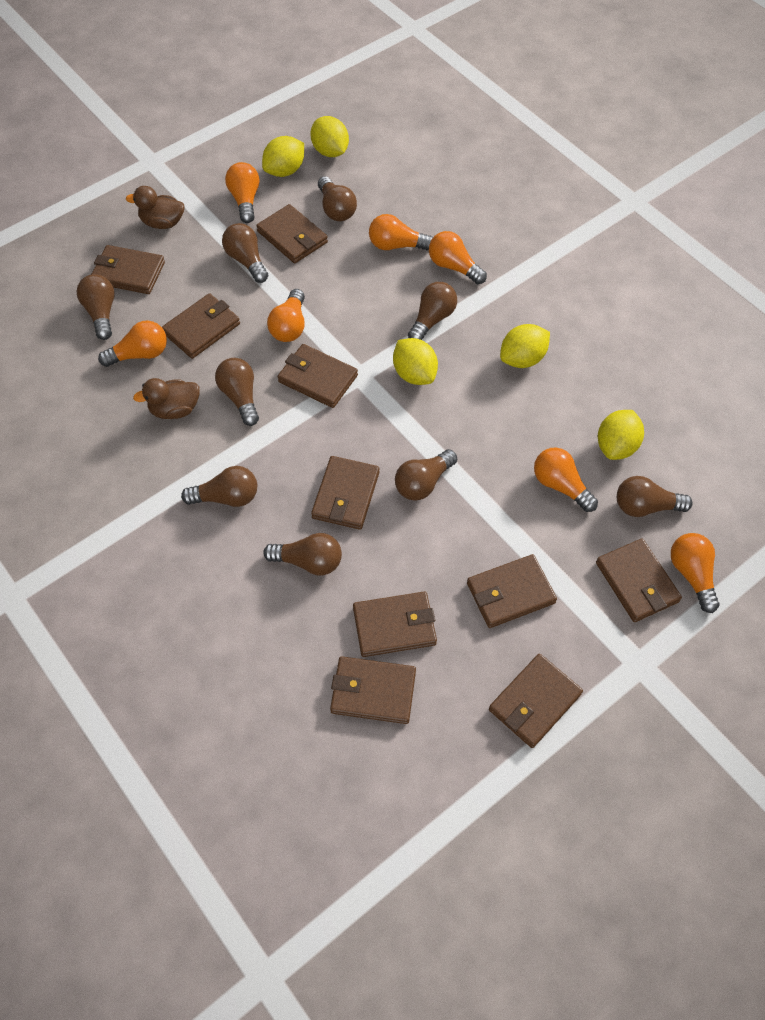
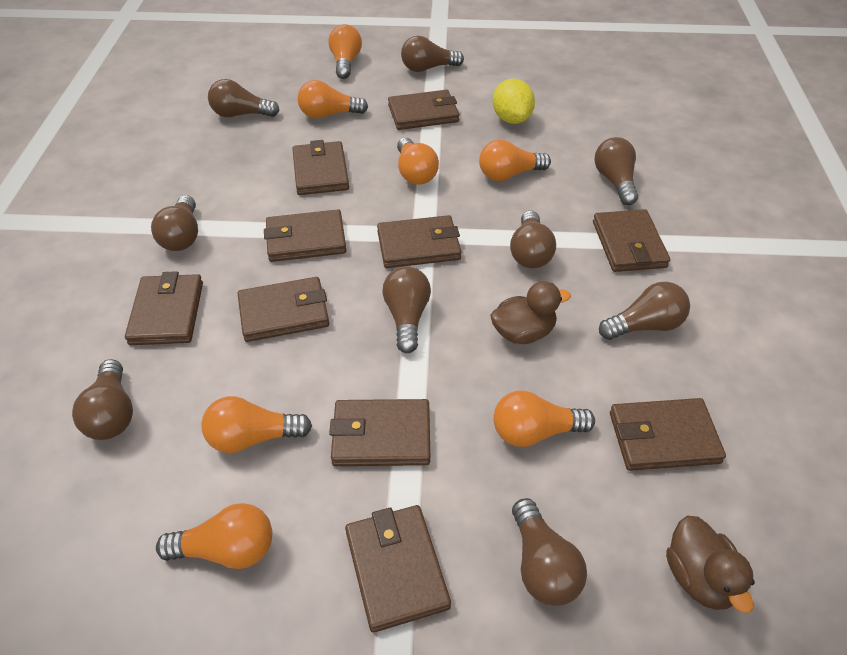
yellow lemon: 5 -> 1

